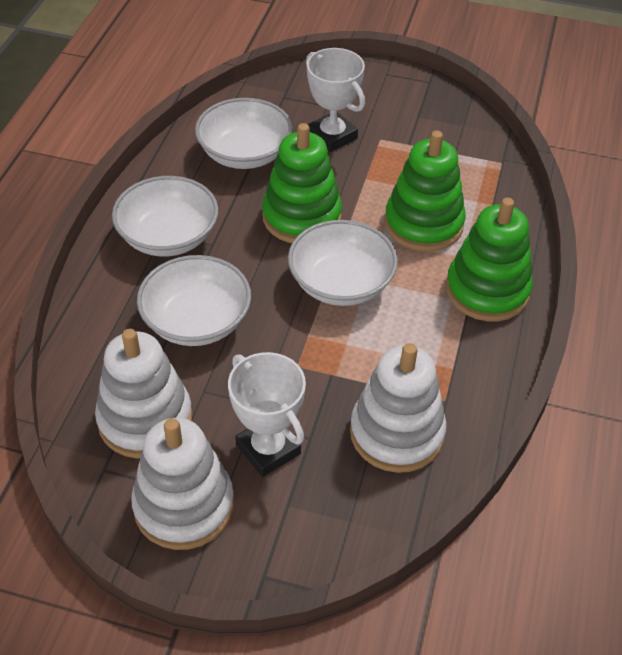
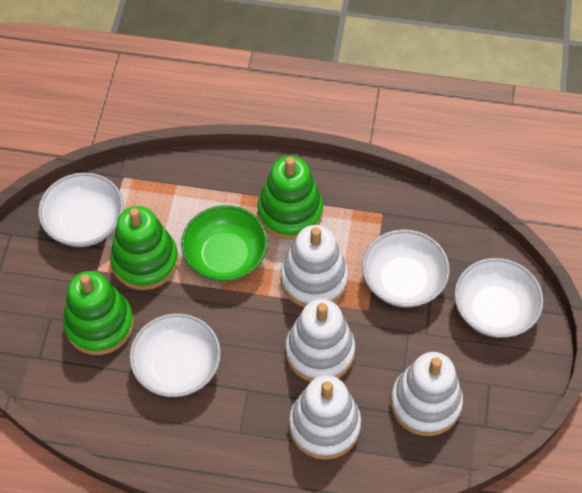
green bowl: 0 -> 1
white stacking toy: 3 -> 4
white trophy: 2 -> 0

